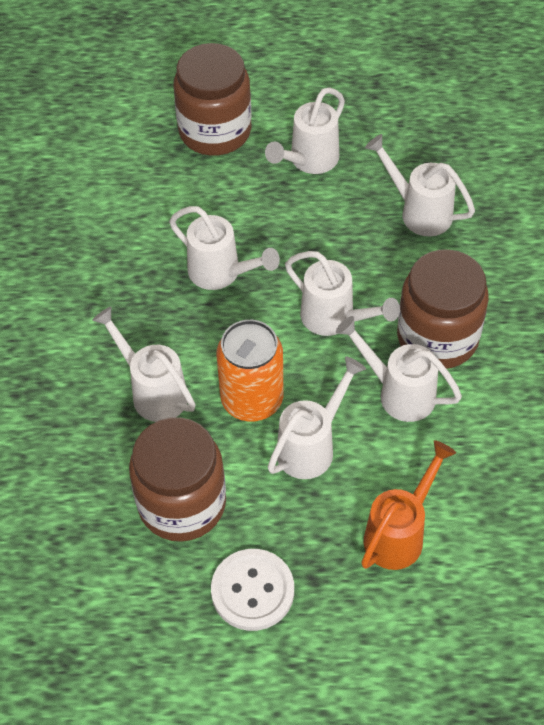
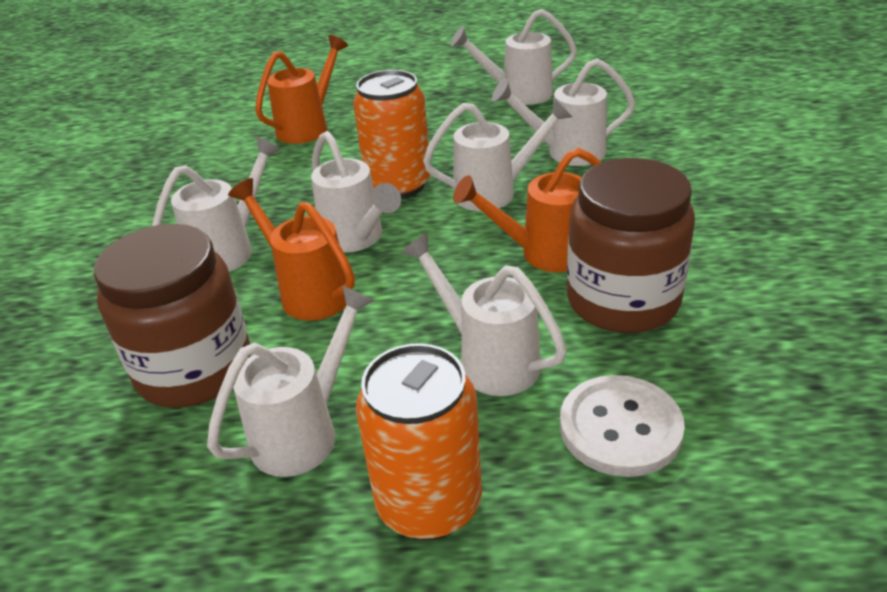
brown jar: 3 -> 2
orange can: 1 -> 2
orange watering can: 1 -> 3

